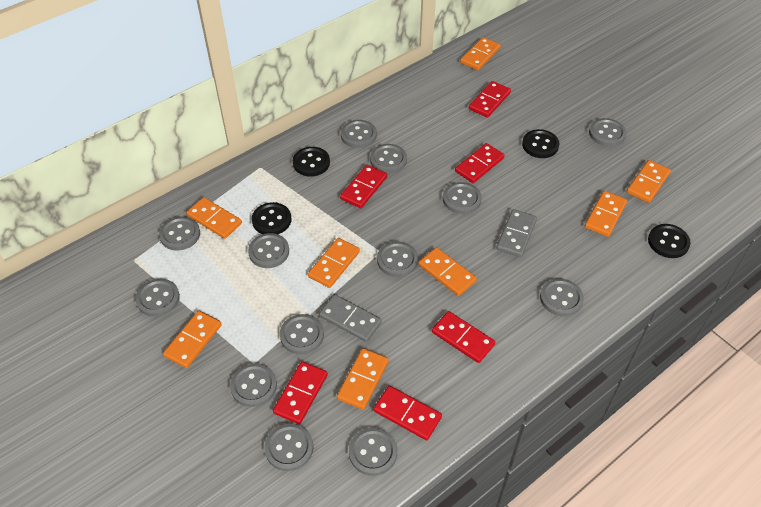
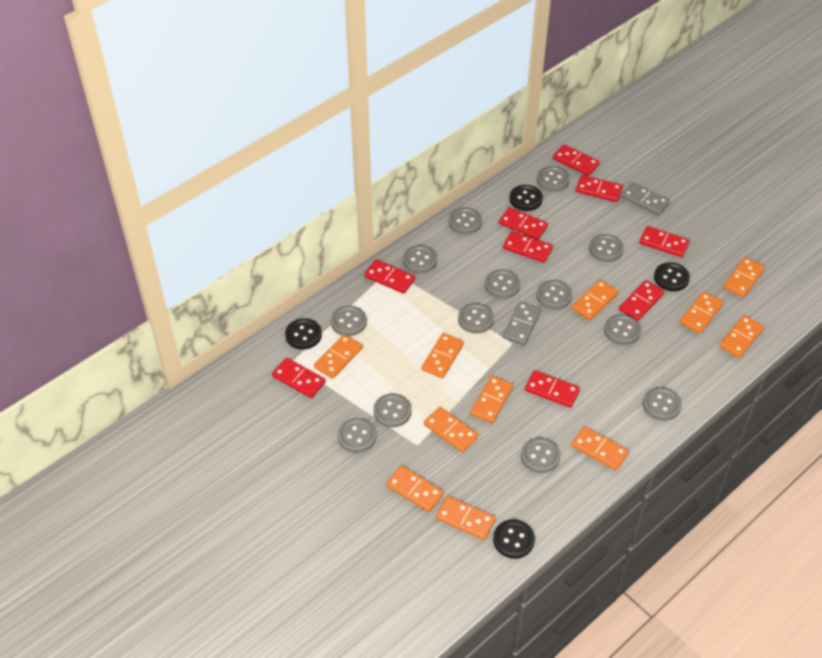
orange domino: 8 -> 11
red domino: 6 -> 9

